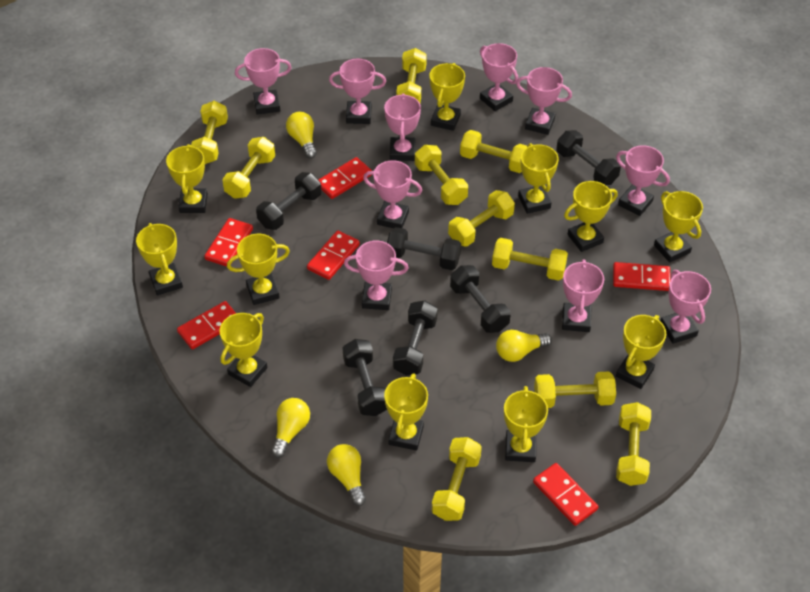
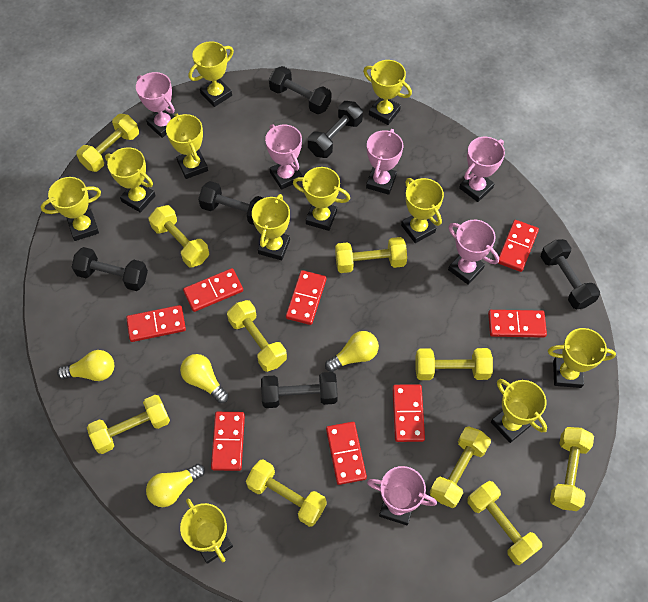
pink trophy: 10 -> 6
red domino: 6 -> 8

